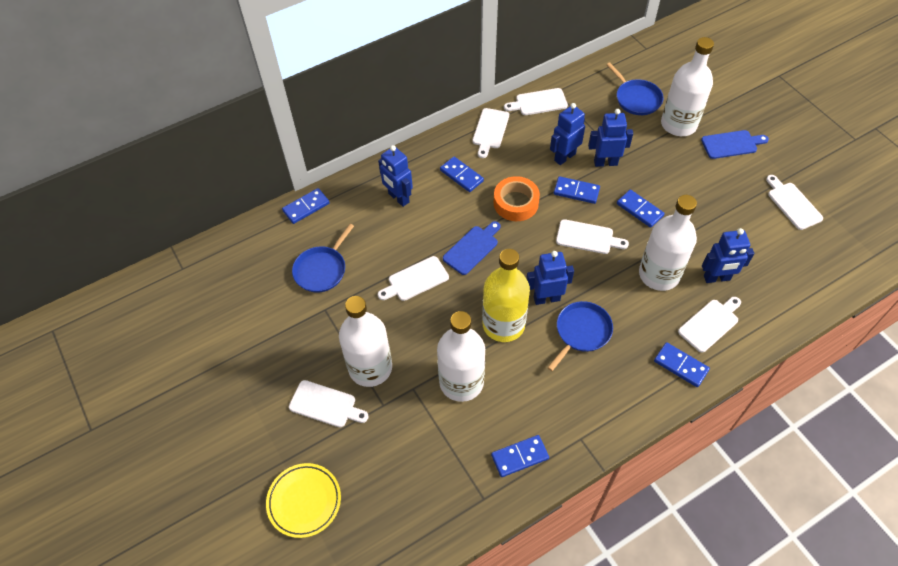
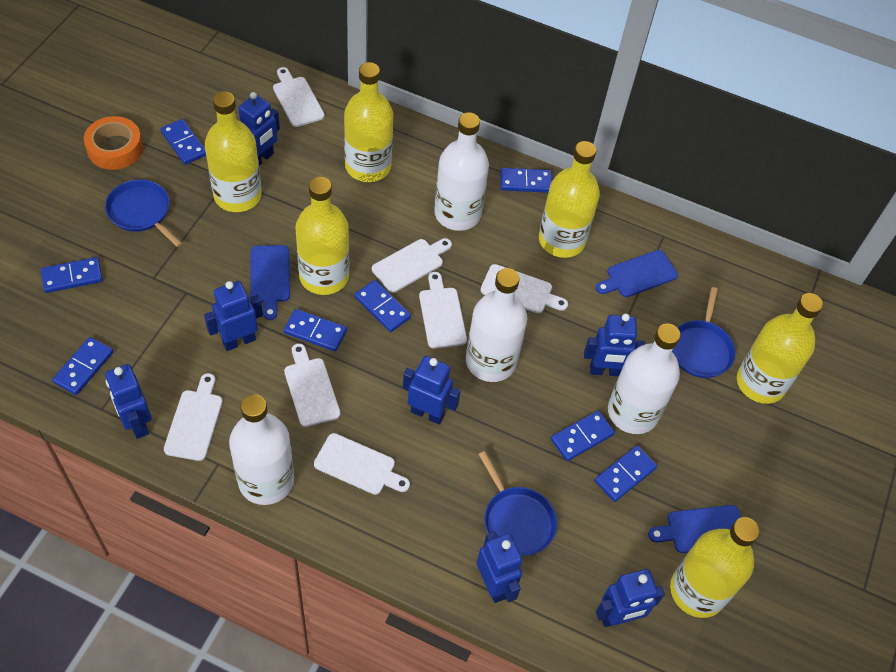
blue cutting board: 2 -> 3
blue domino: 6 -> 8
blue robot: 5 -> 7
yellow bottle: 1 -> 6
yellow plate: 1 -> 0

